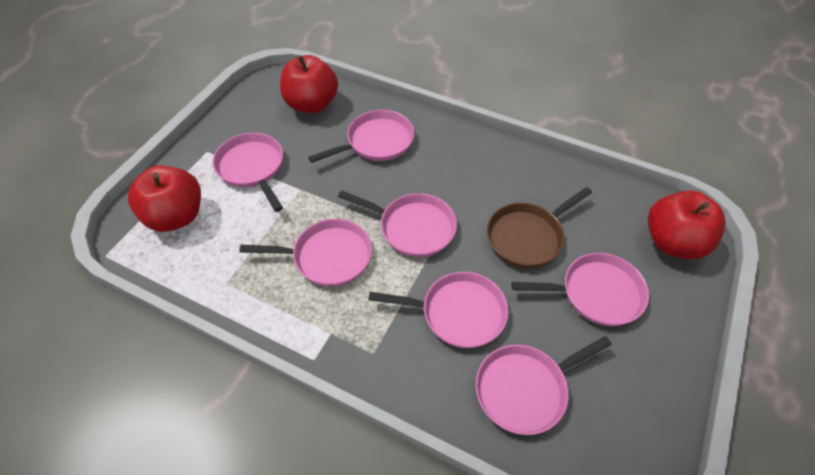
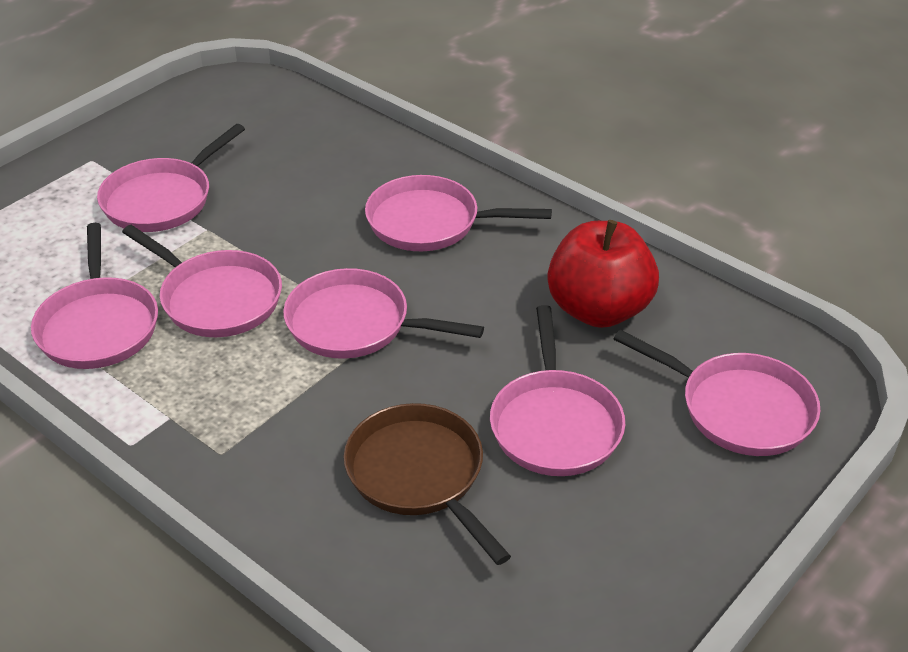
red apple: 3 -> 1

